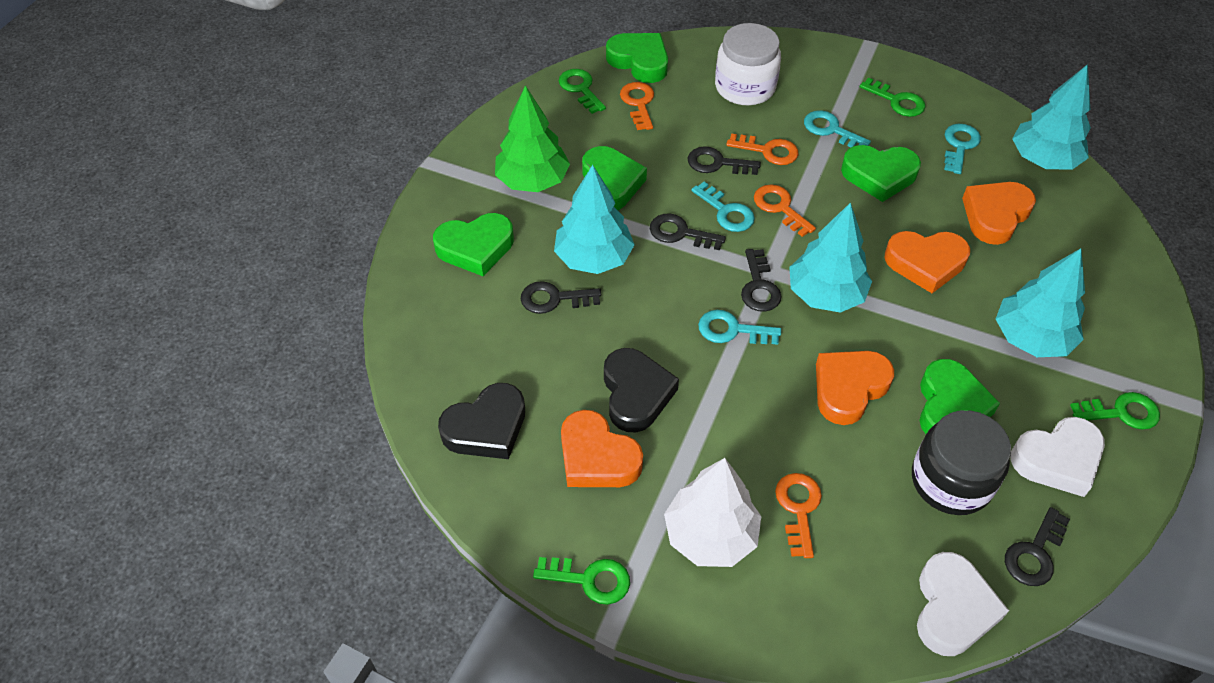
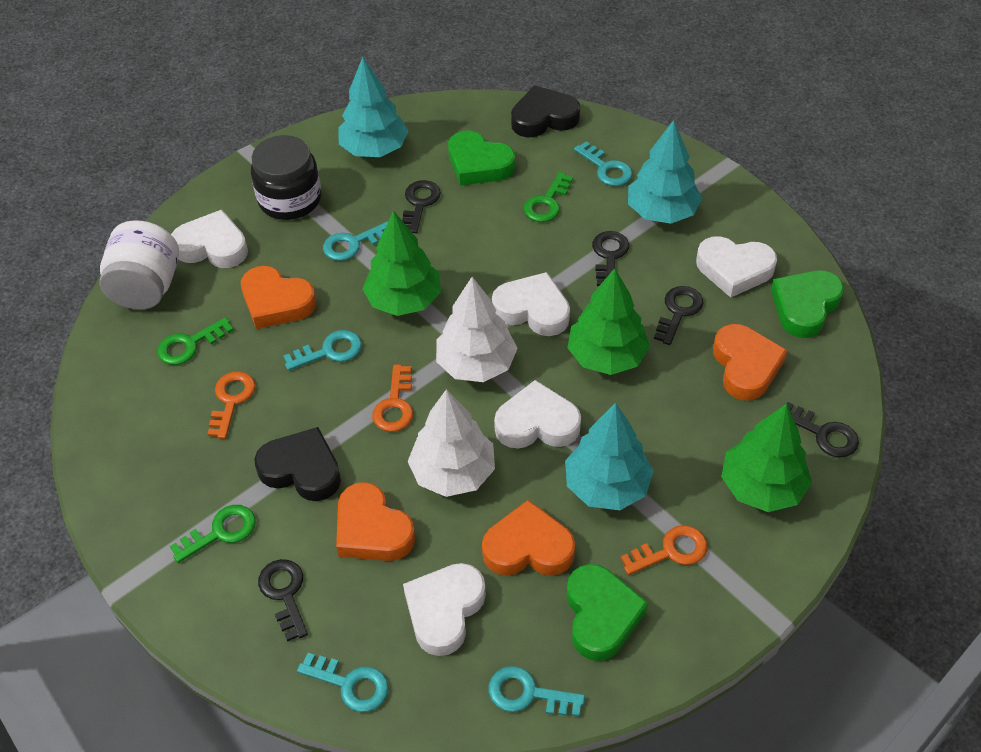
green heart: 5 -> 3
green key: 4 -> 3
green tree: 1 -> 3
orange key: 4 -> 3
turquoise key: 4 -> 5
turquoise tree: 4 -> 3
white heart: 2 -> 5
white tree: 1 -> 2

